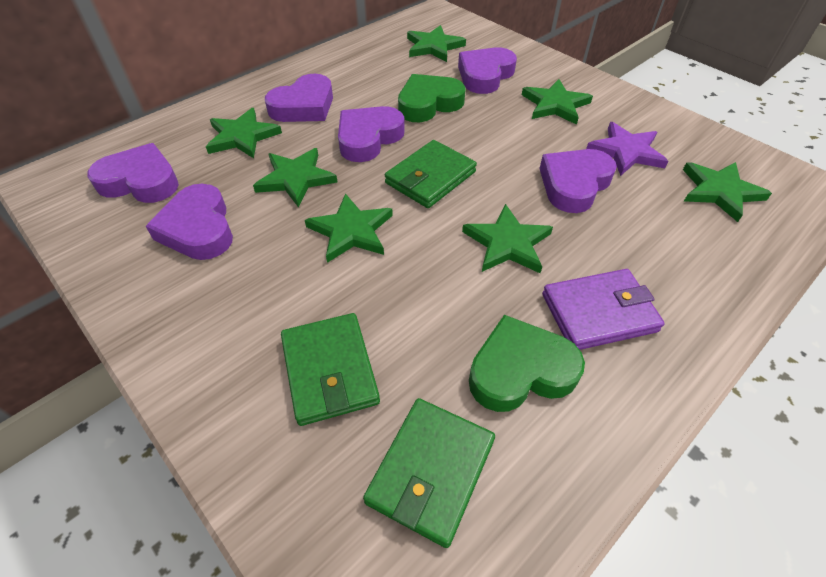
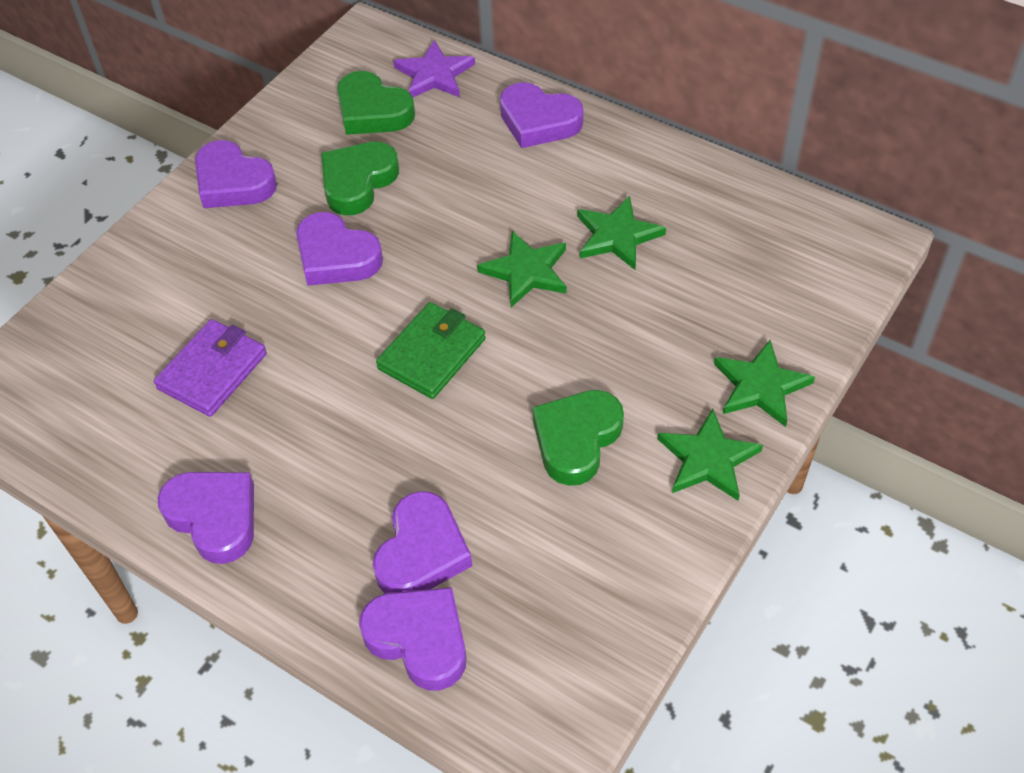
green heart: 2 -> 3
green star: 7 -> 4
green wallet: 3 -> 1

